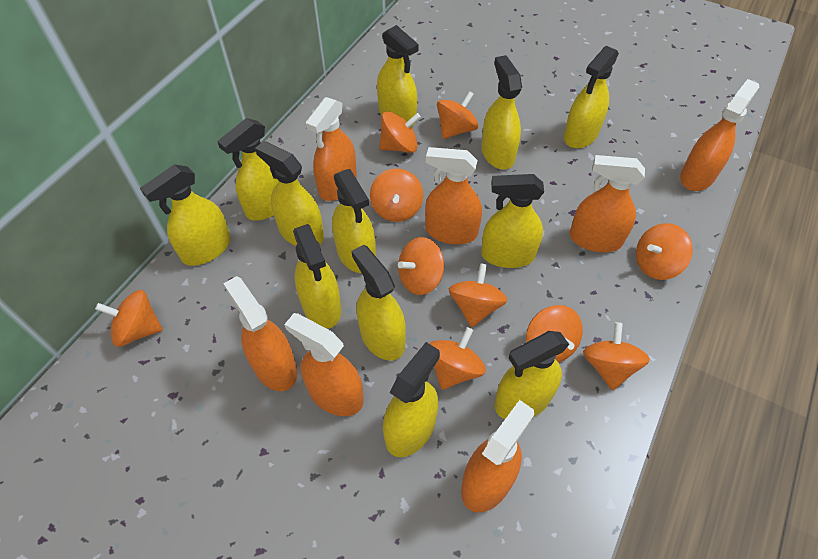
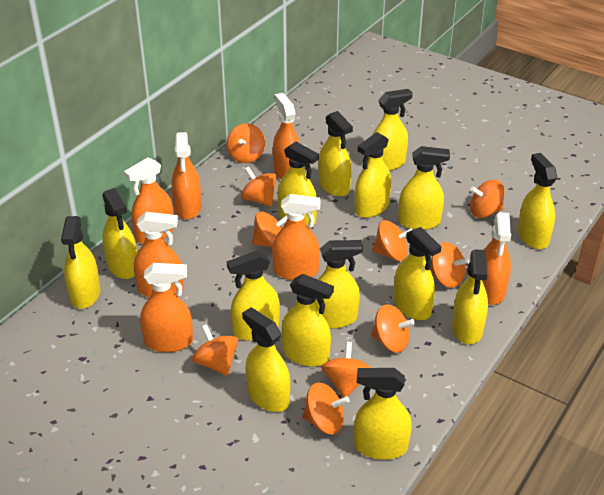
yellow spray bottle: 12 -> 15

